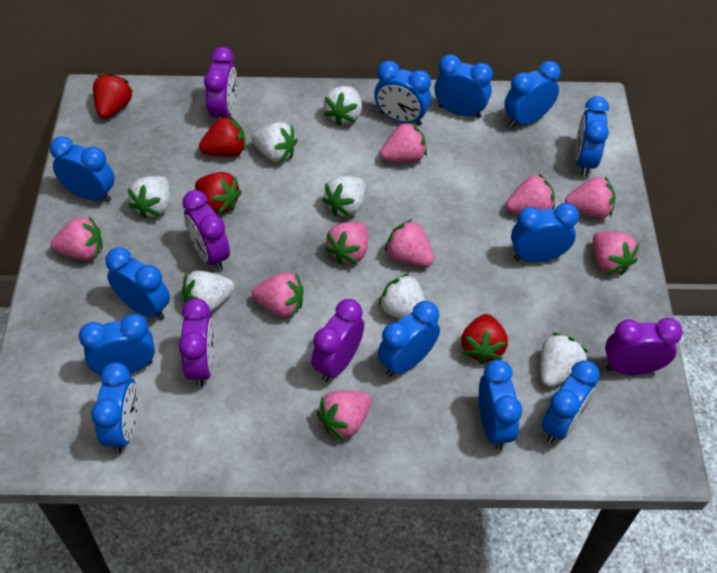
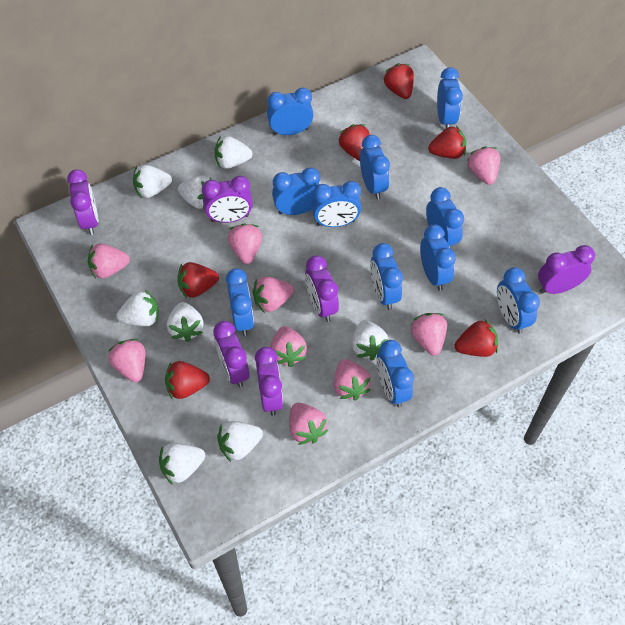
blue clock: 12 -> 11
purple clock: 5 -> 6
red strawberry: 4 -> 6
white strawberry: 7 -> 8

